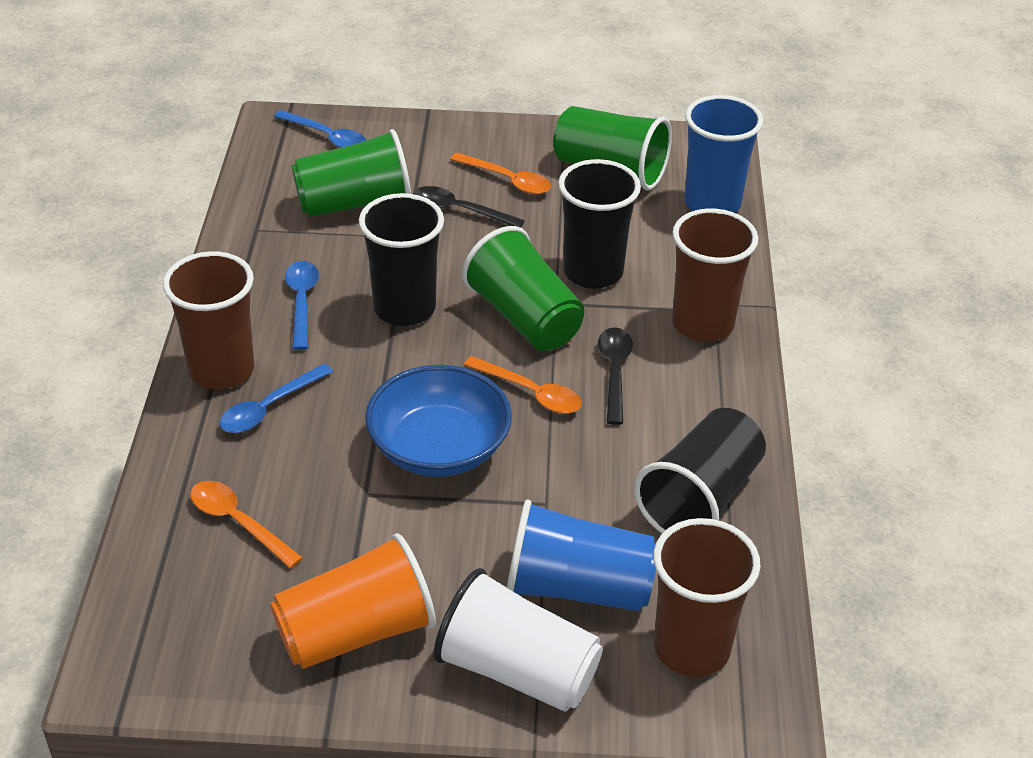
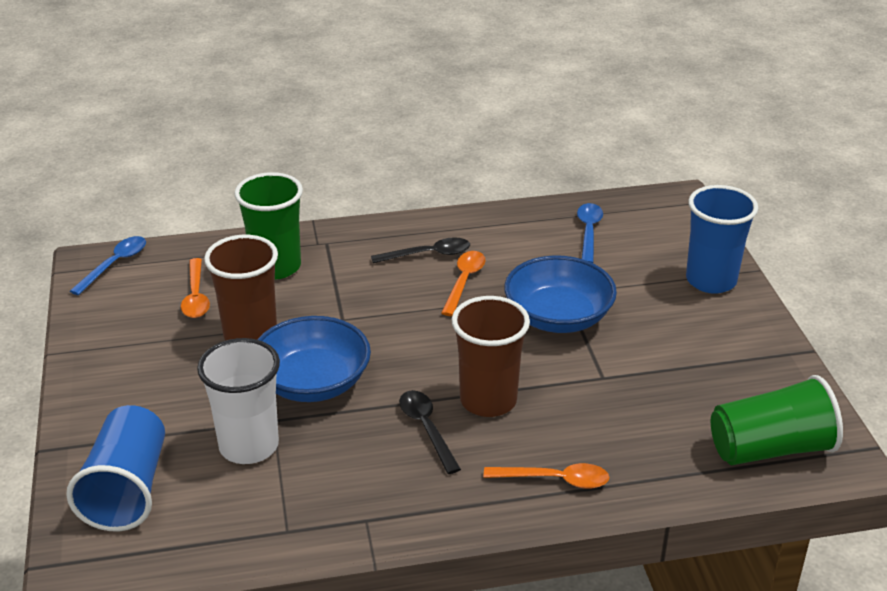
black cup: 3 -> 0
blue bowl: 1 -> 2
blue spoon: 3 -> 2
brown cup: 3 -> 2
green cup: 3 -> 2
orange cup: 1 -> 0

